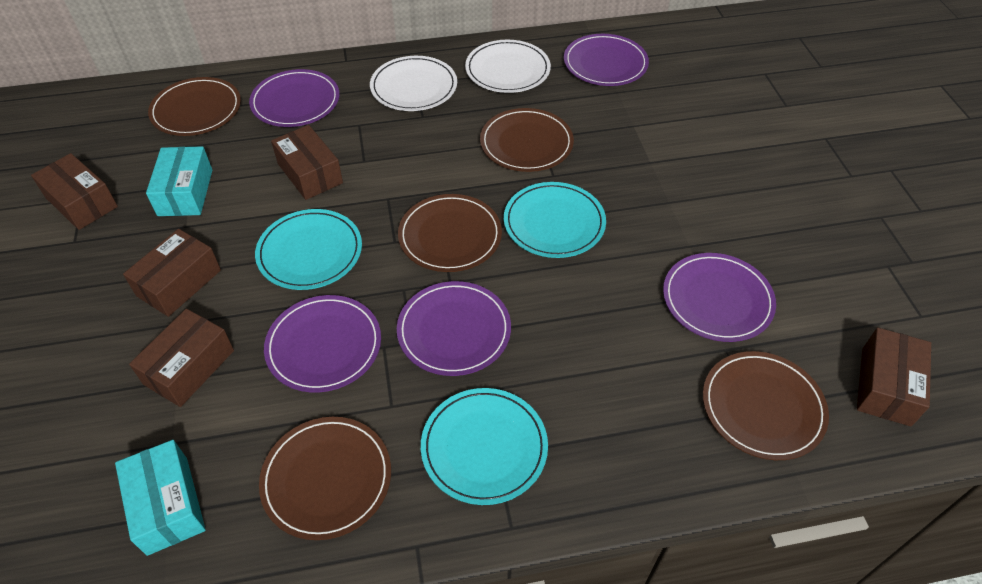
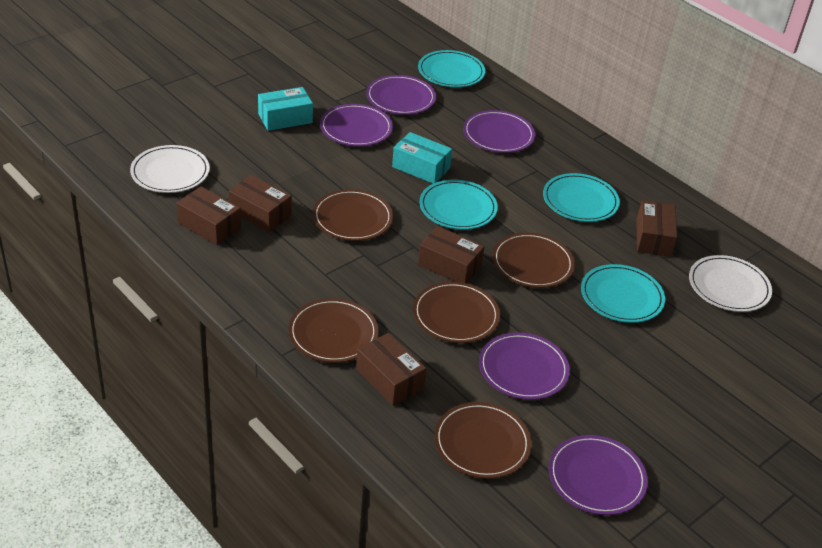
turquoise plate: 3 -> 4

